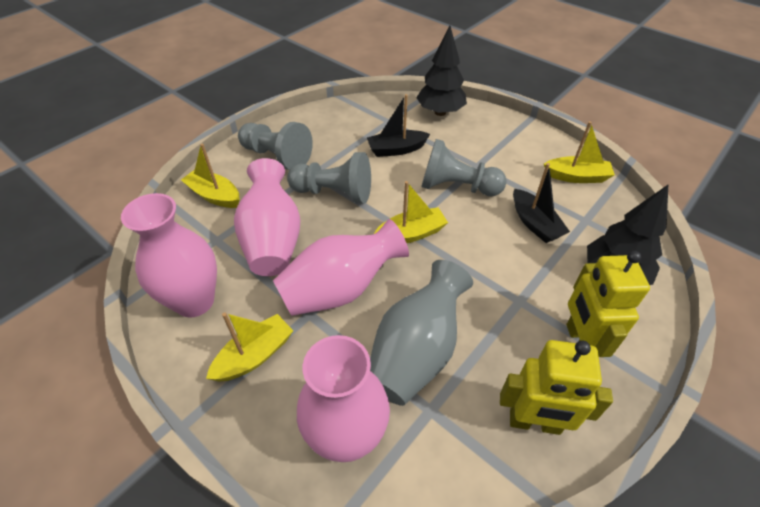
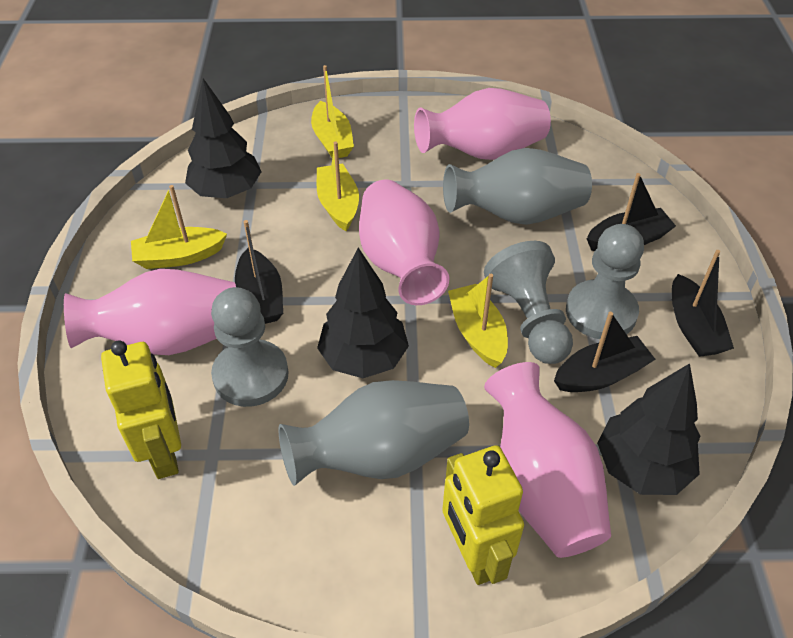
black boat: 2 -> 4
black tree: 2 -> 3
grey vase: 1 -> 2

